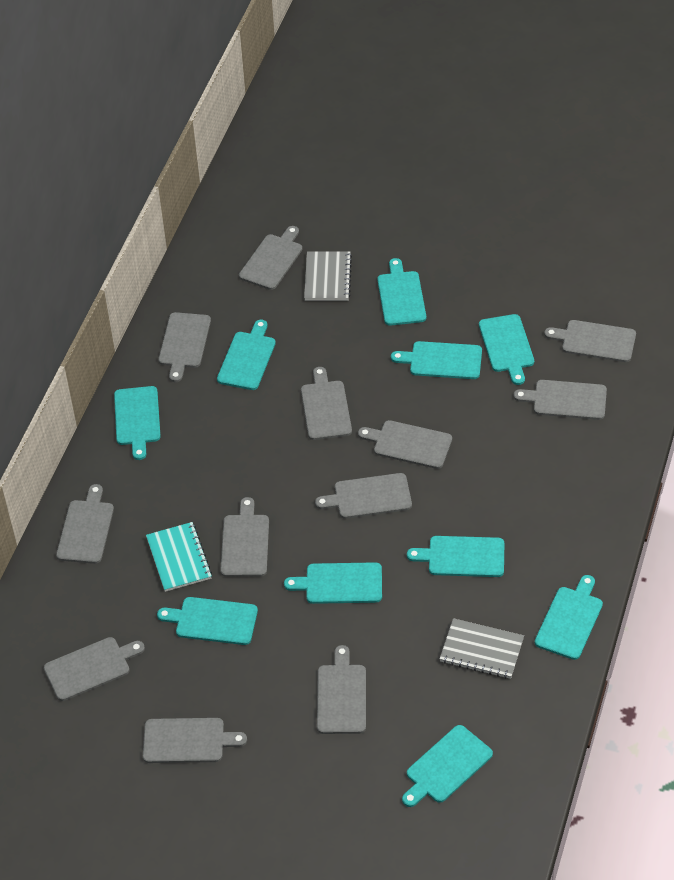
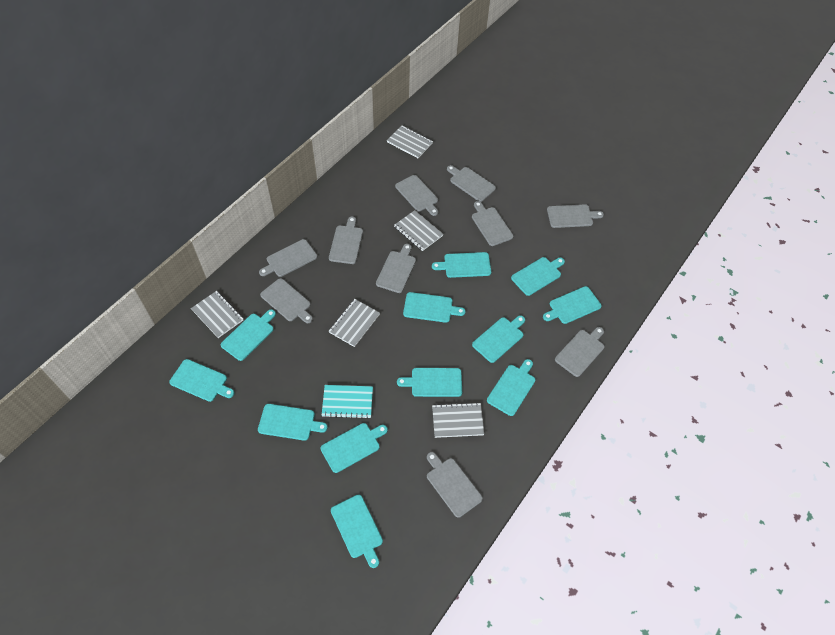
grey cutting board: 12 -> 10
grey notebook: 2 -> 5
turquoise cutting board: 10 -> 12

